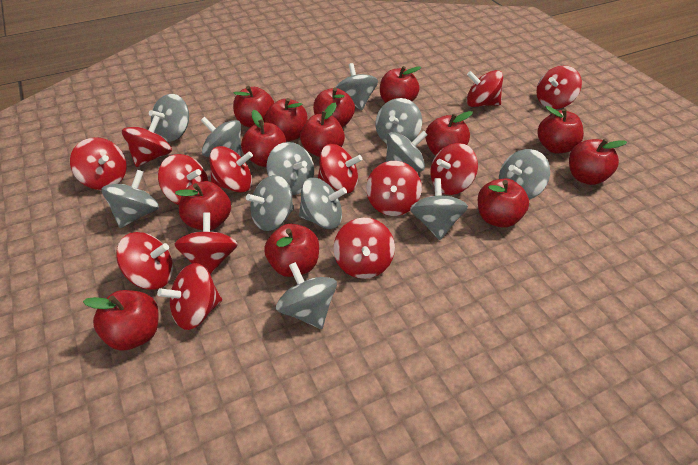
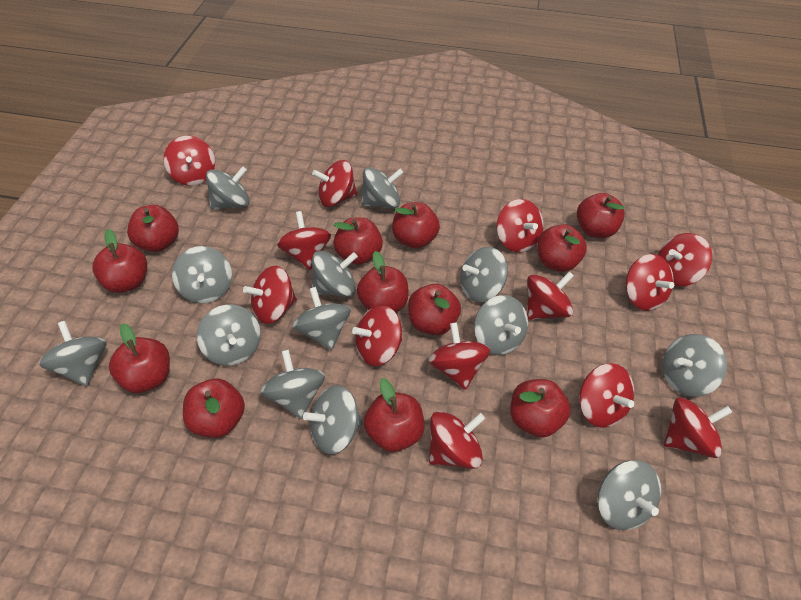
grey spinning top: 12 -> 13
red apple: 13 -> 12

